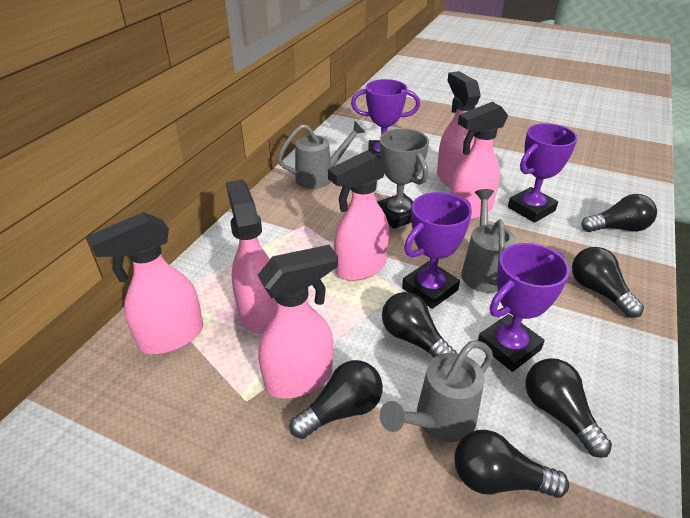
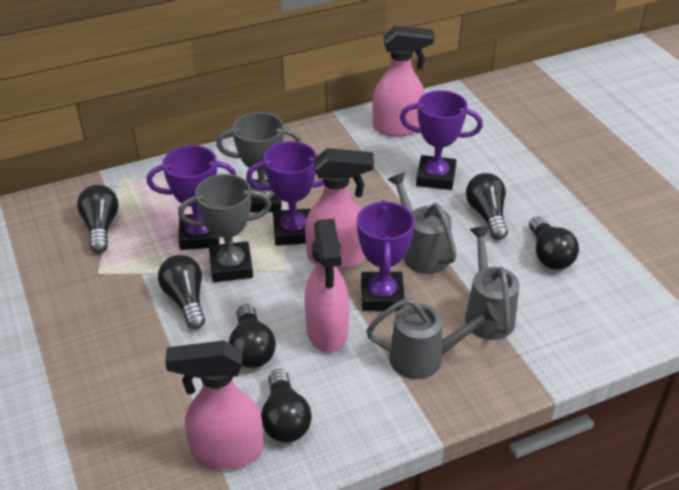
grey trophy: 1 -> 2
pink spray bottle: 6 -> 4

